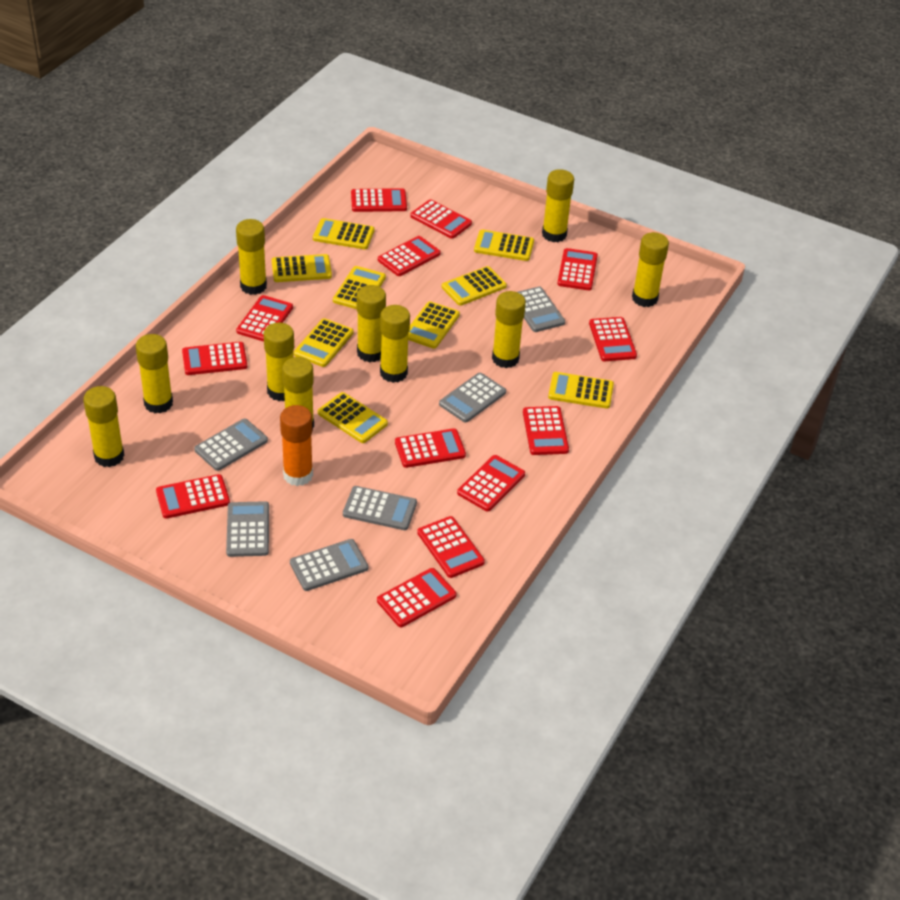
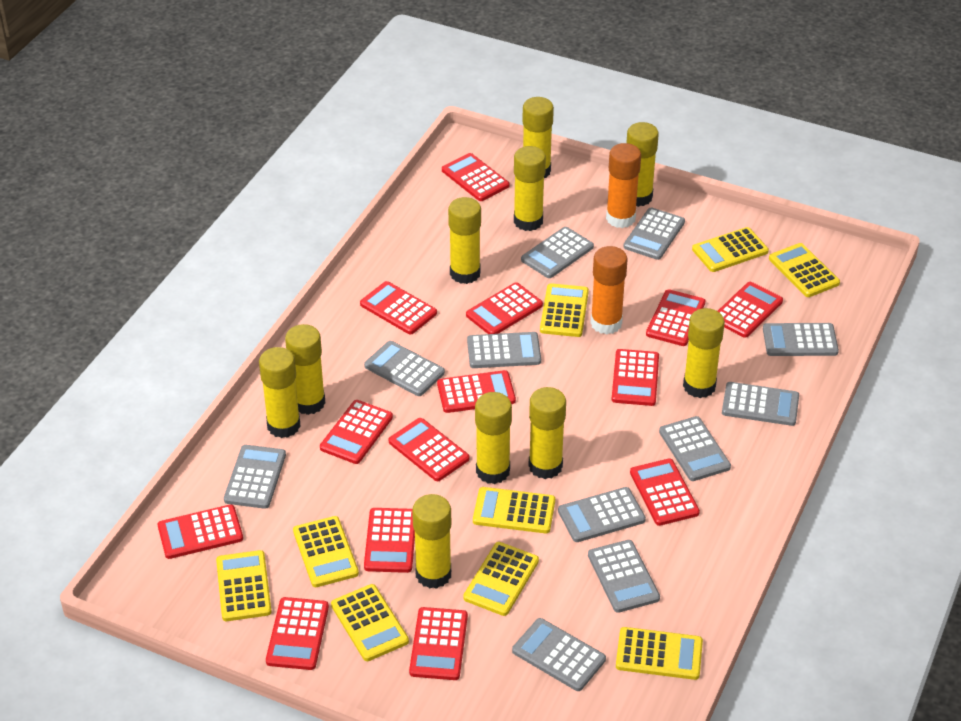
grey calculator: 6 -> 11
orange glue stick: 1 -> 2
red calculator: 13 -> 14

